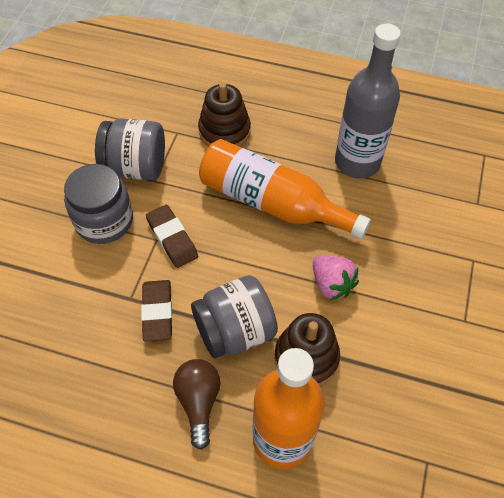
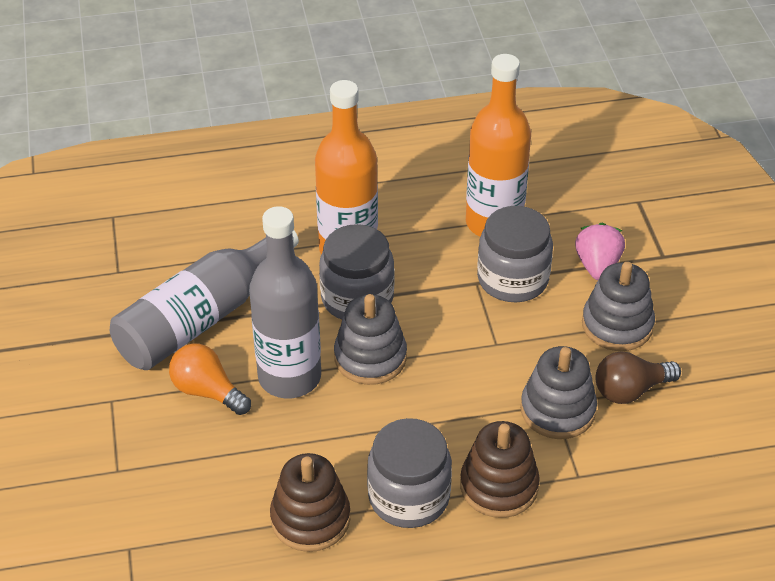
brown eraser: 2 -> 0
grey bottle: 1 -> 2
grey stacking toy: 0 -> 3
orange light bulb: 0 -> 1

